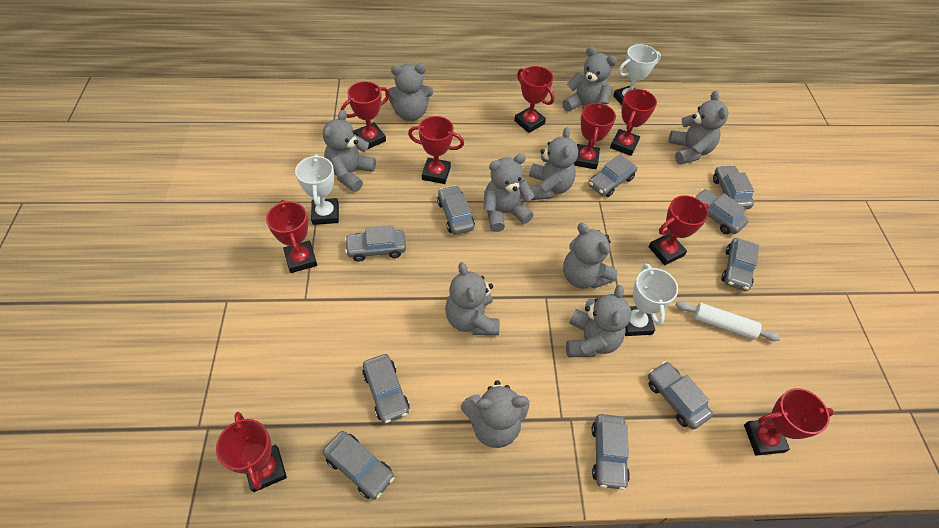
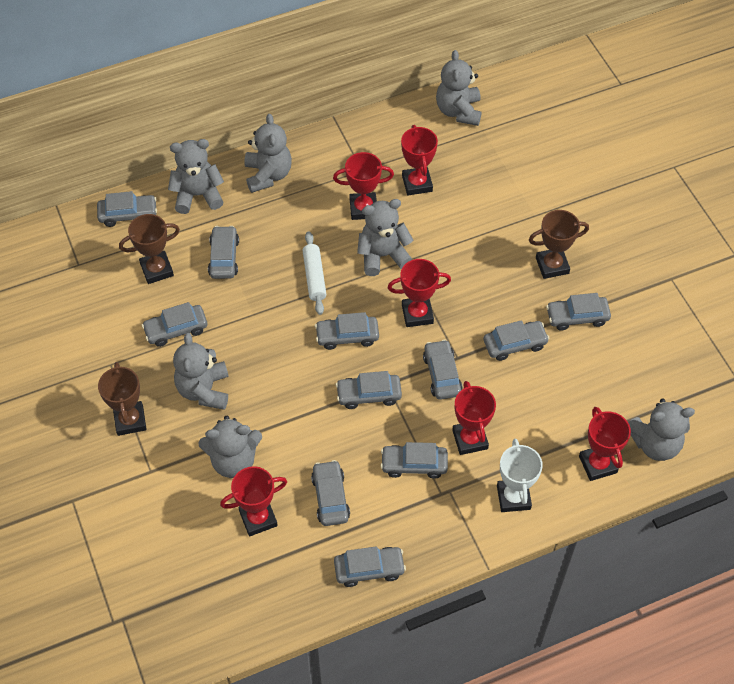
brown trophy: 0 -> 3
grey car: 10 -> 11
grey teddy bear: 10 -> 7
red trophy: 9 -> 6
white trophy: 3 -> 1

